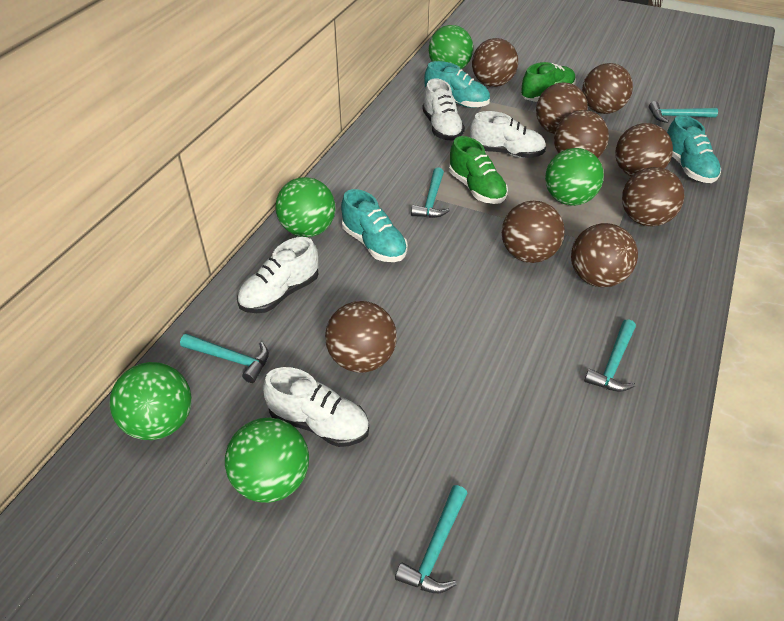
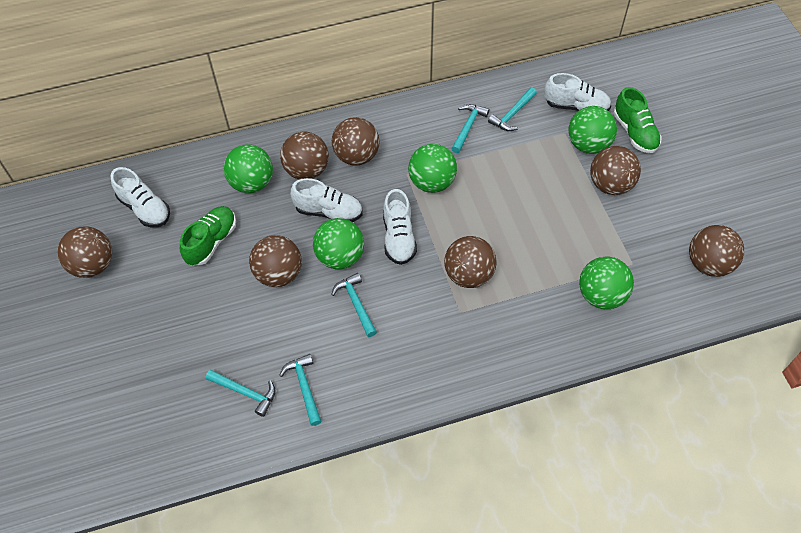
brown ball: 9 -> 7
turquoise shoe: 3 -> 0

